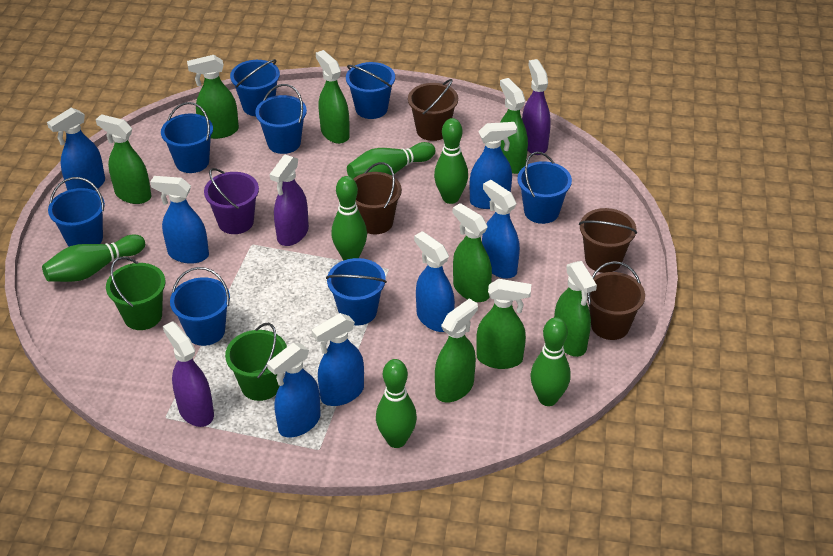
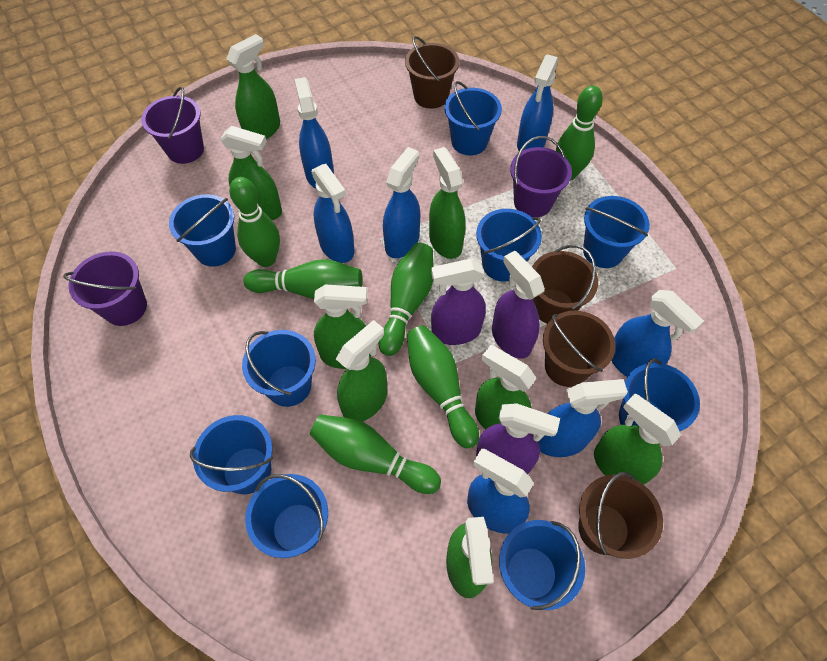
blue bucket: 8 -> 9
green bucket: 2 -> 0
purple bucket: 1 -> 3

